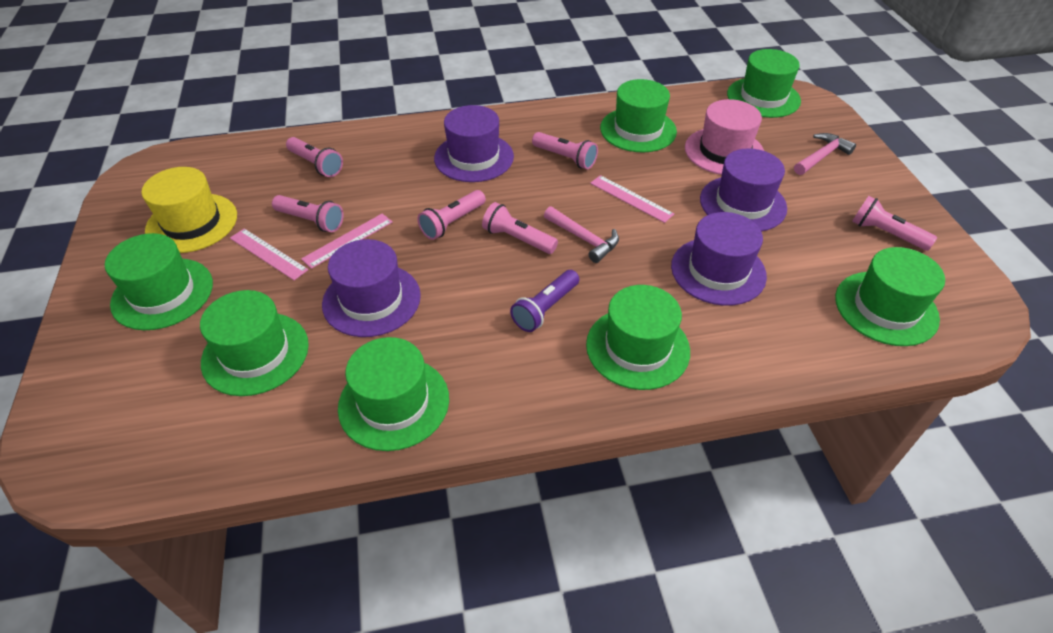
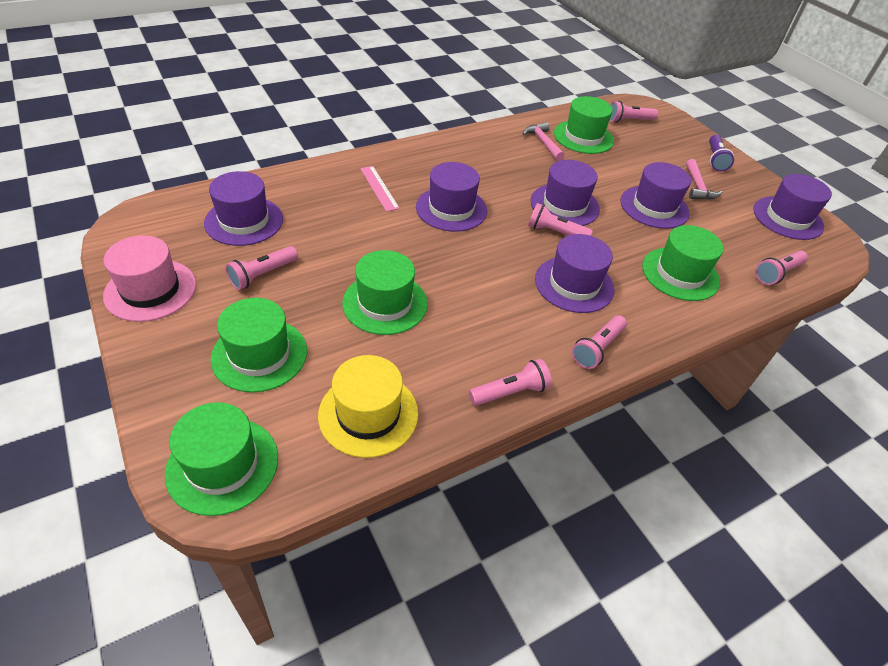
green hat: 7 -> 5
pink ruler: 3 -> 1
purple hat: 4 -> 6

